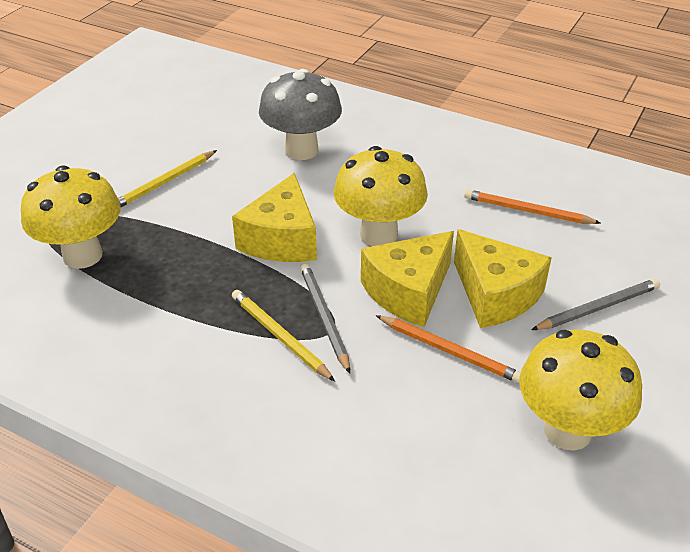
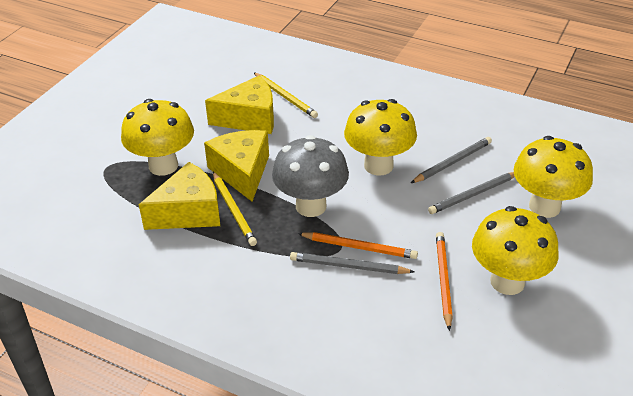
grey pencil: 2 -> 3
yellow mushroom: 3 -> 4

